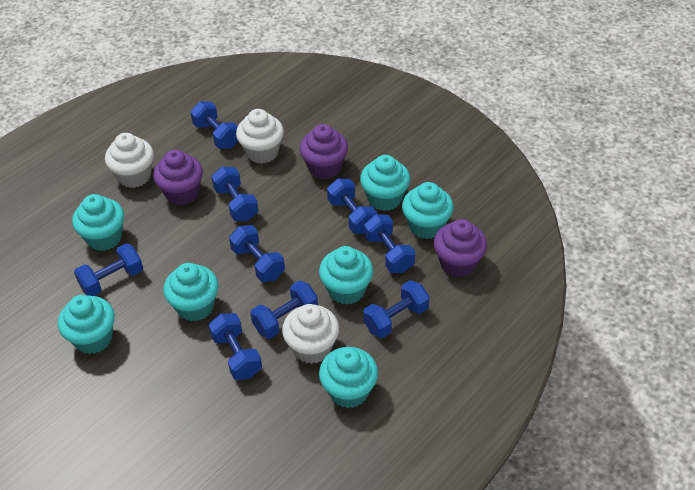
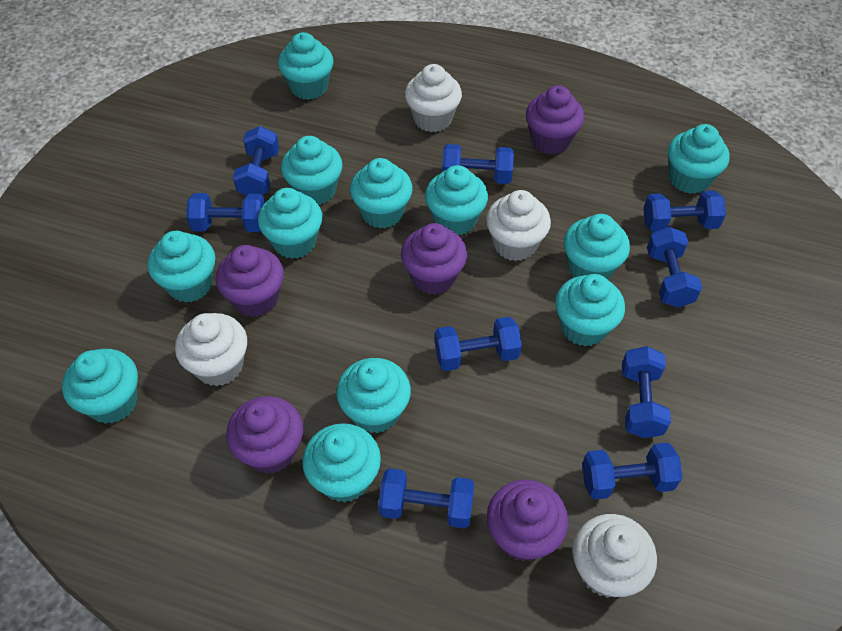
purple cupcake: 3 -> 5
turquoise cupcake: 7 -> 12
white cupcake: 3 -> 4

